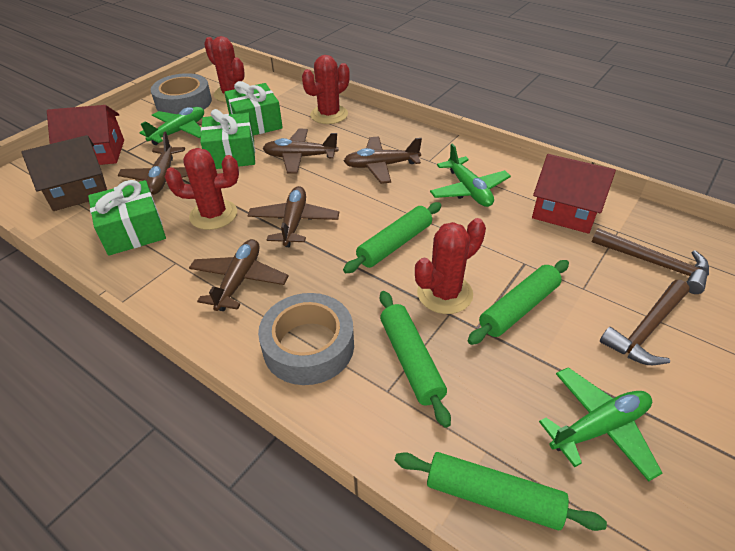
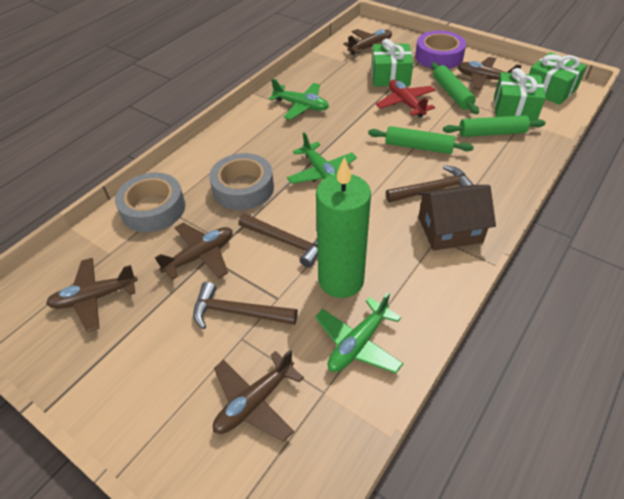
brown hammer: 2 -> 3
green candle: 0 -> 1
green rolling pin: 4 -> 3
purple tape: 0 -> 1
red cactus: 4 -> 0
red house: 2 -> 0
red plane: 0 -> 1

